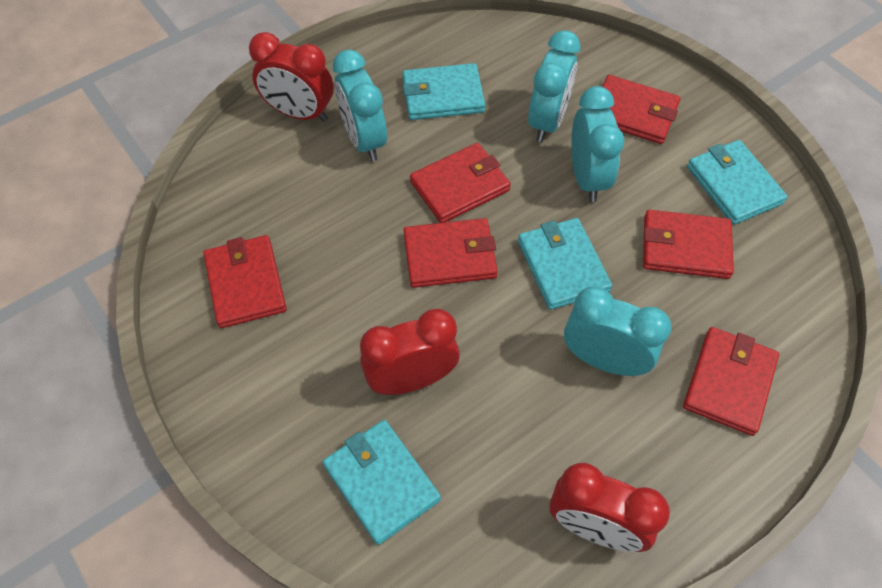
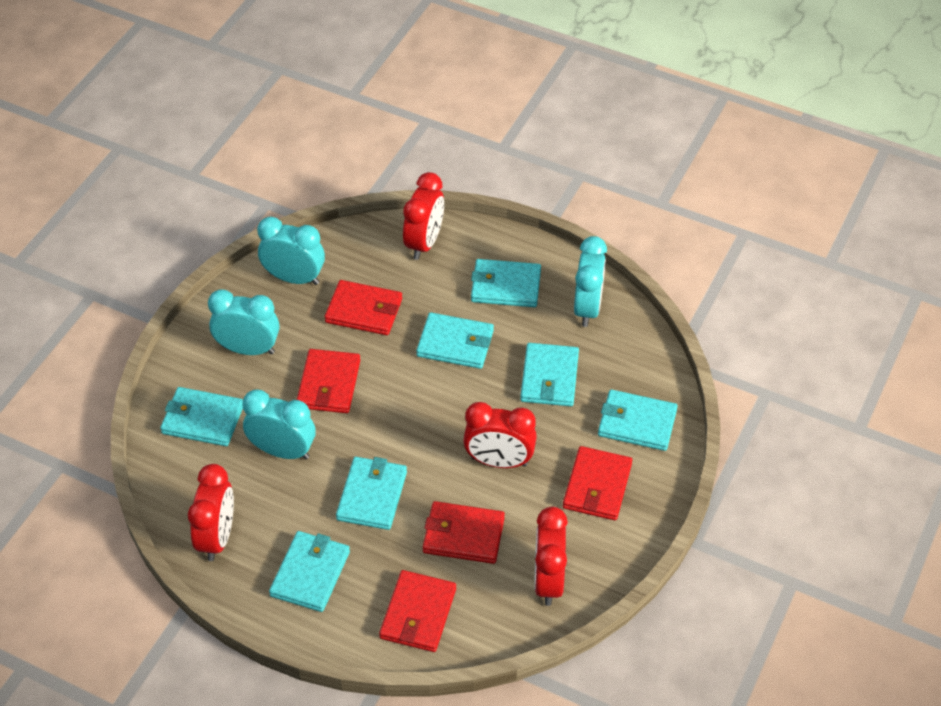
red clock: 3 -> 4
red wallet: 6 -> 5
turquoise wallet: 4 -> 7

